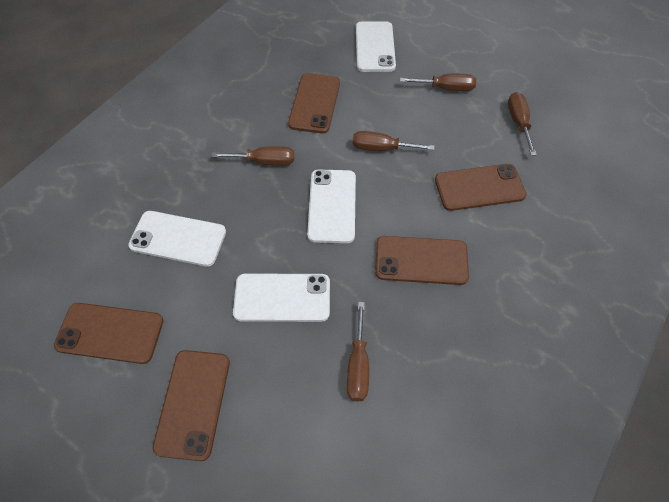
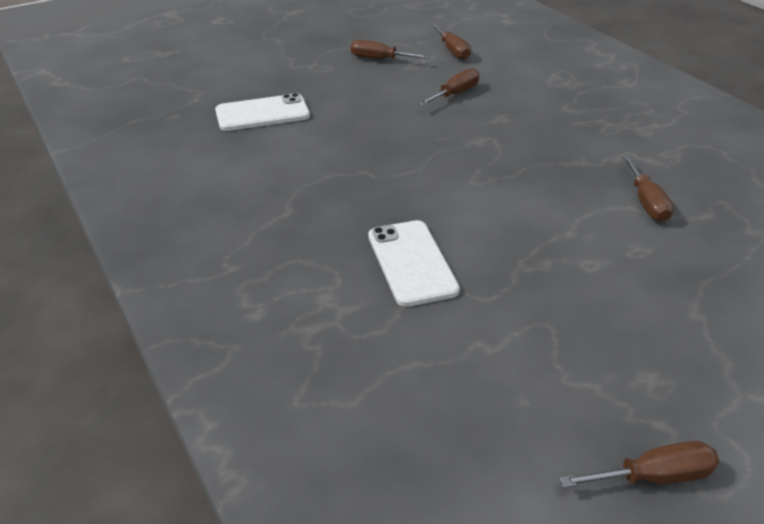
brown phone: 5 -> 0
white phone: 4 -> 2

